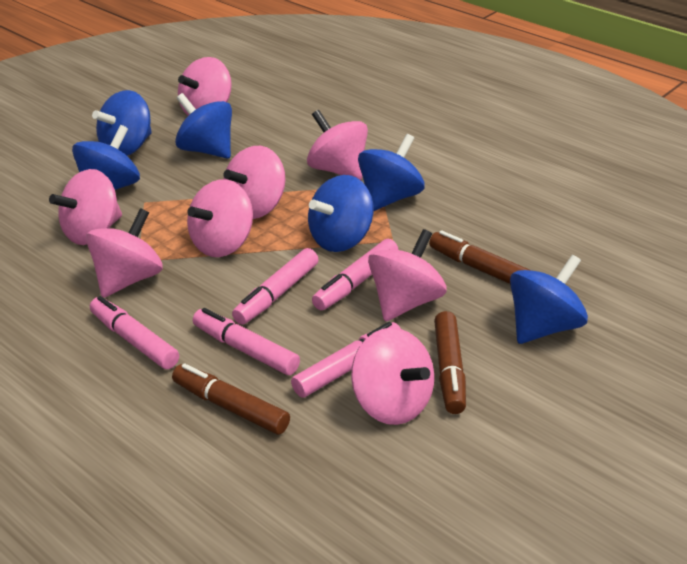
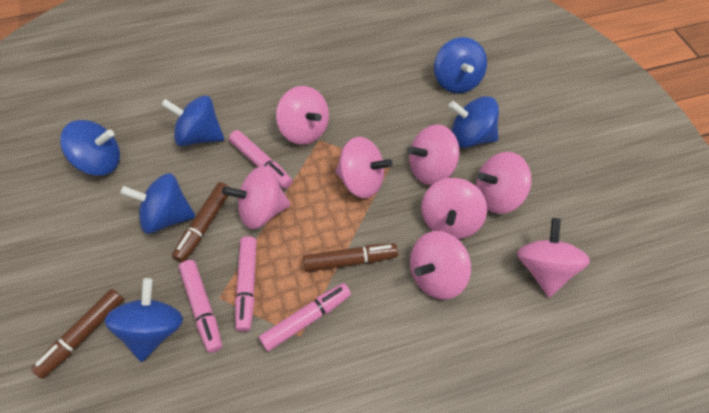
pink marker: 5 -> 4

